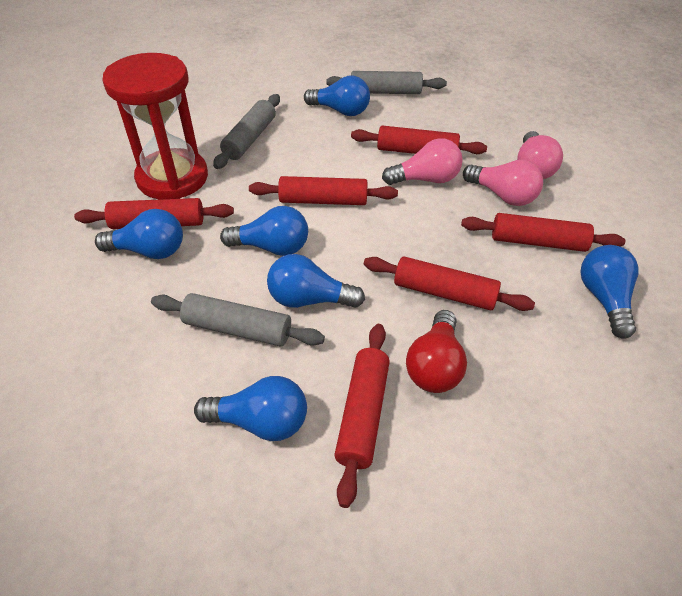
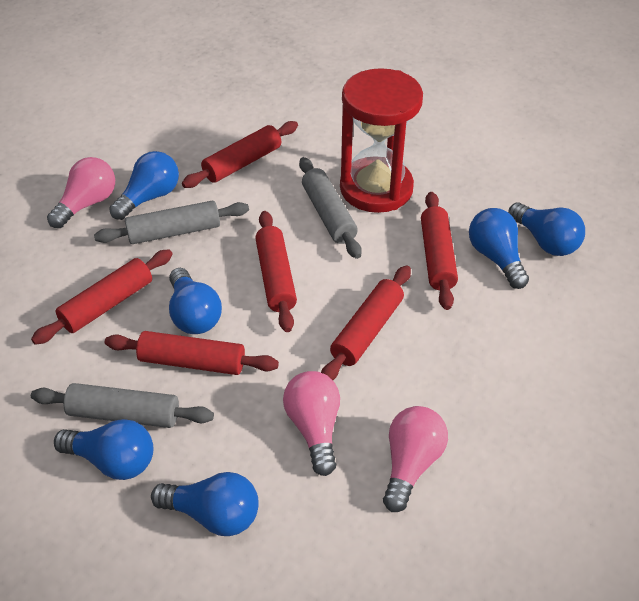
red light bulb: 1 -> 0

